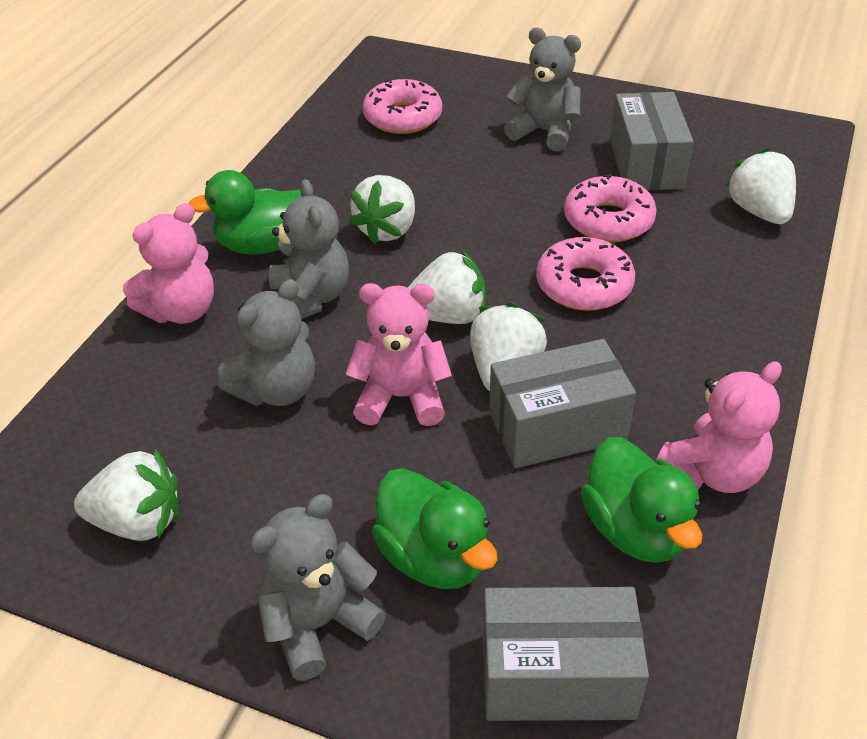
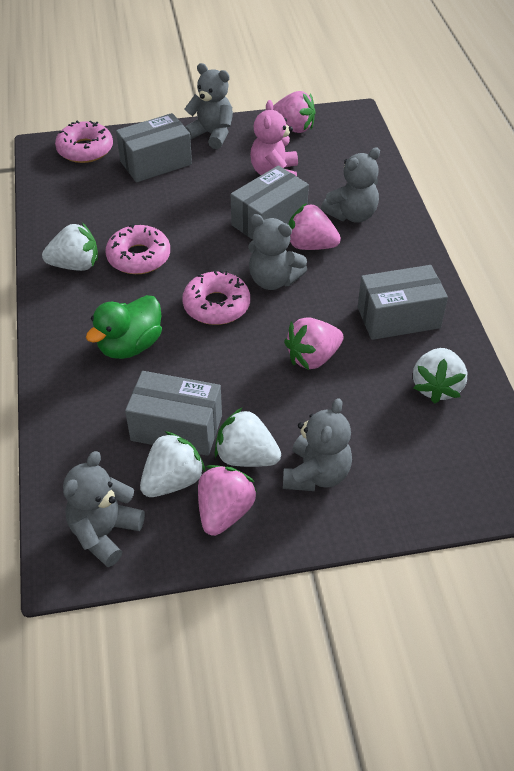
green duck: 3 -> 1
grey box: 3 -> 4
grey teddy bear: 4 -> 5
pink strawberry: 0 -> 4
pink teddy bear: 3 -> 1
white strawberry: 5 -> 4

